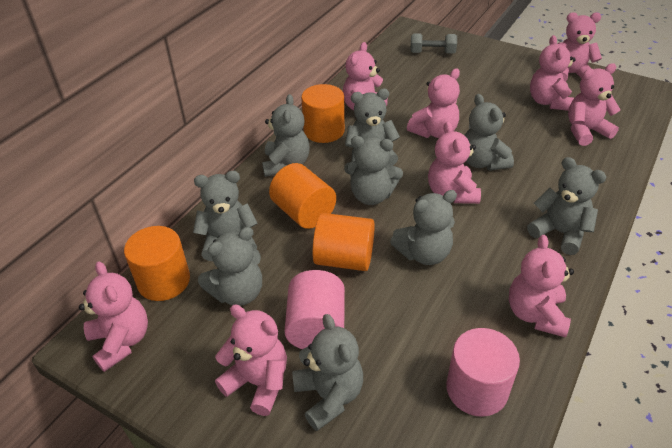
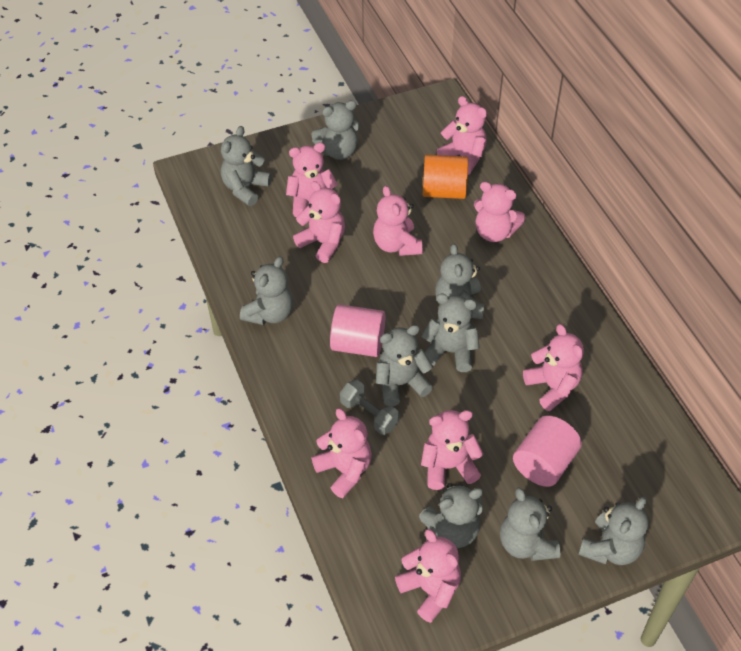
orange cylinder: 4 -> 1

